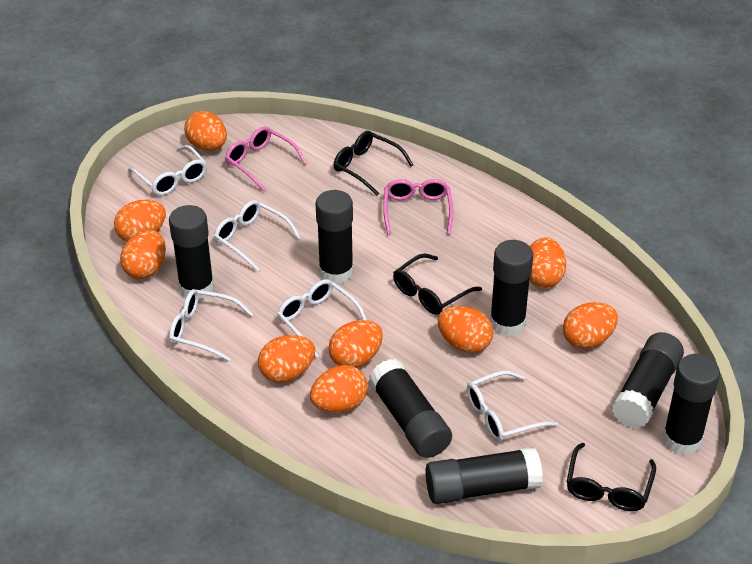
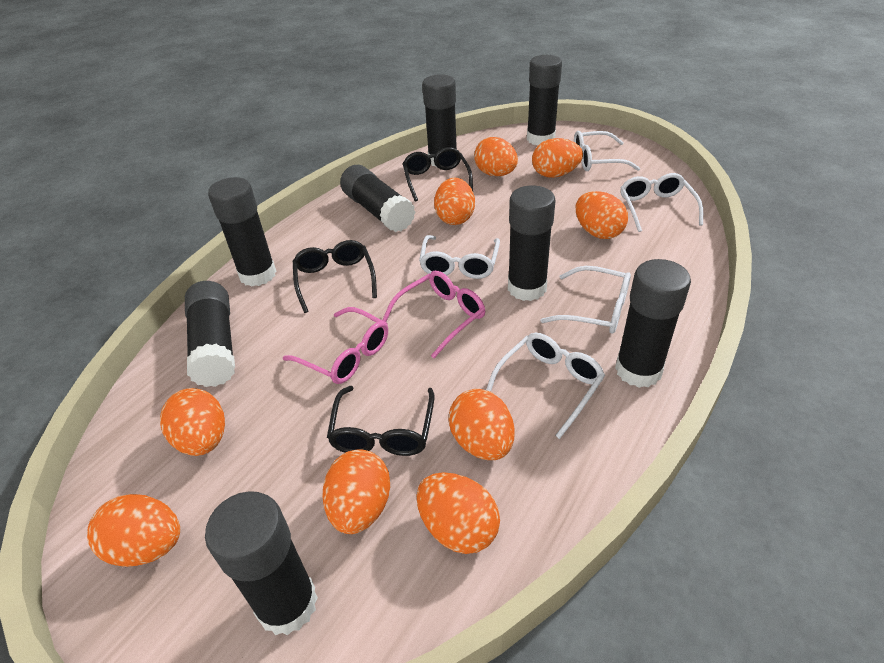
black glue stick: 7 -> 8

